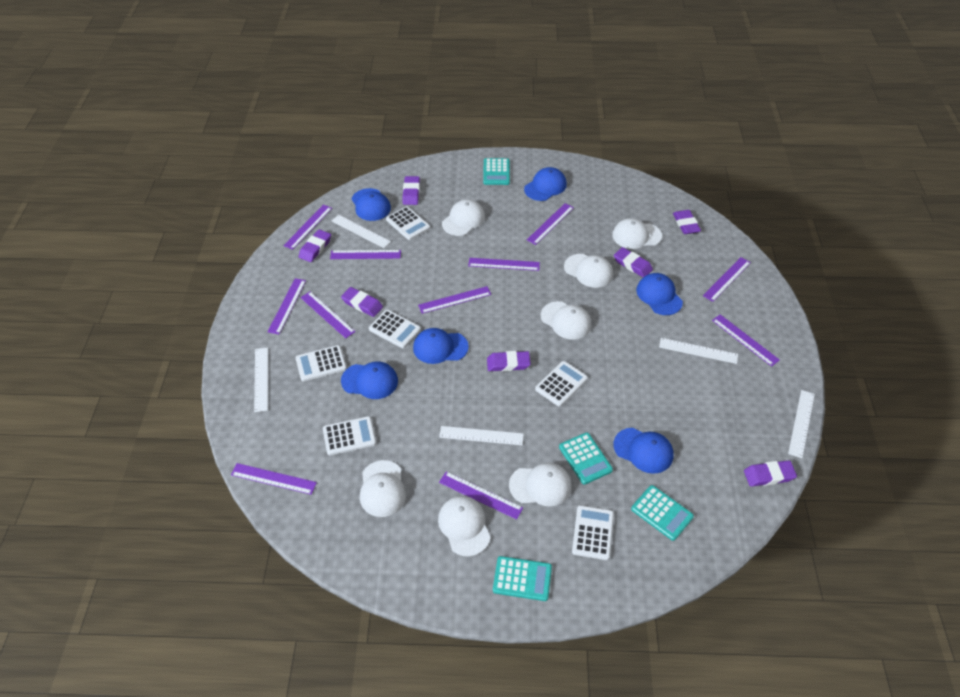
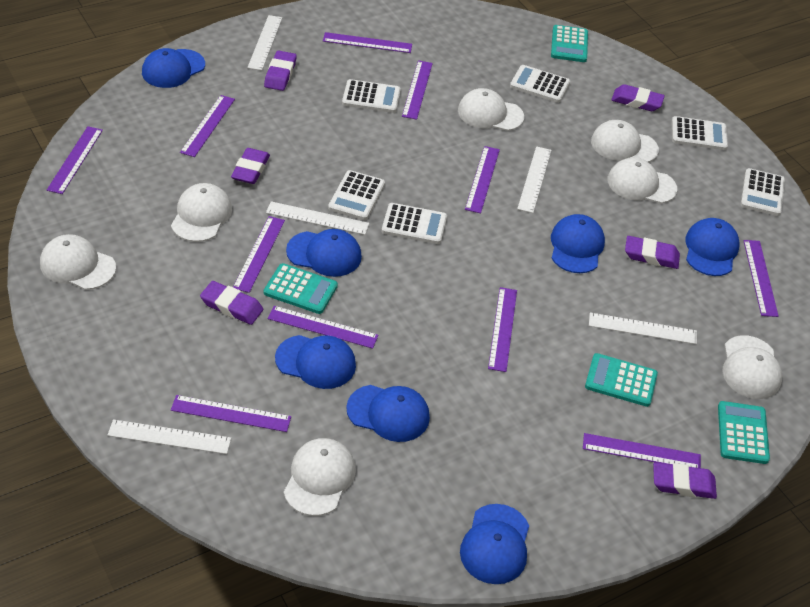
blue cap: 6 -> 7
purple eraser: 7 -> 6

